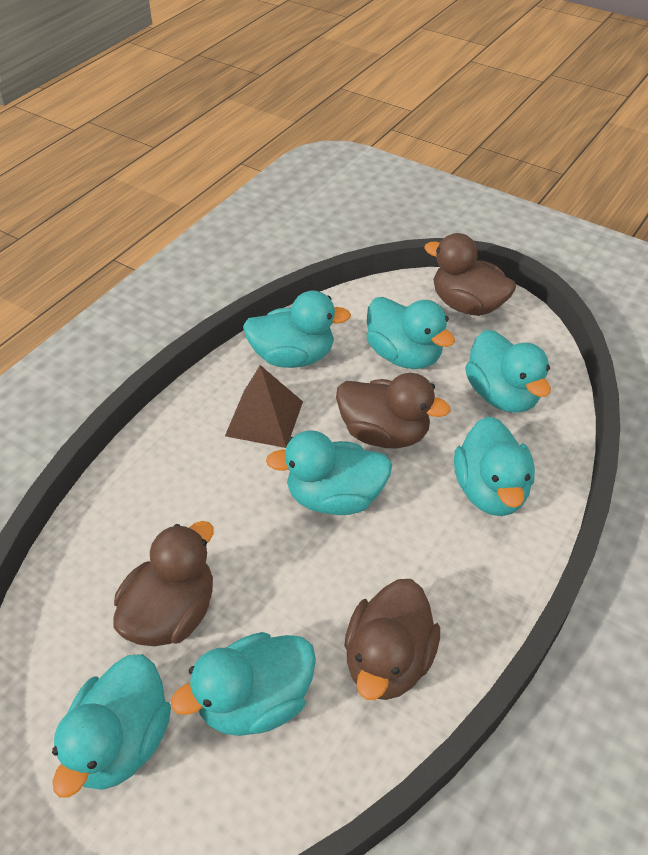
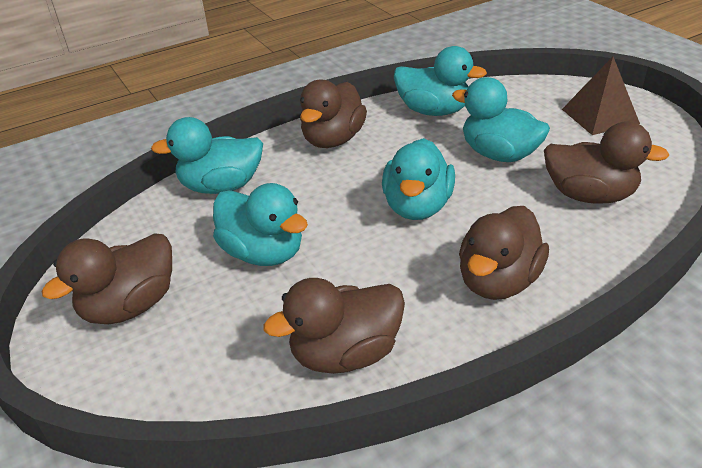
brown duck: 4 -> 5
turquoise duck: 7 -> 5

